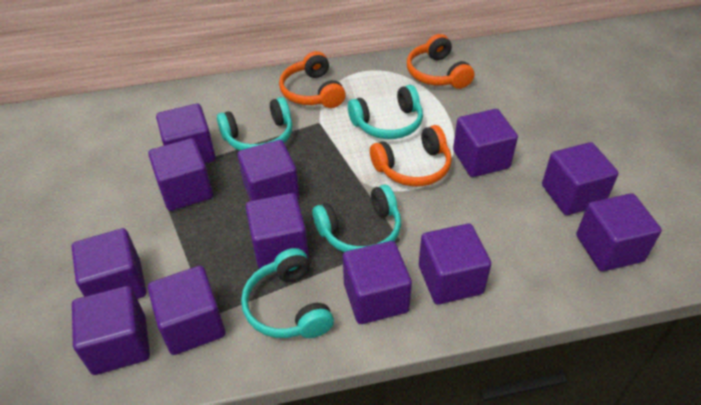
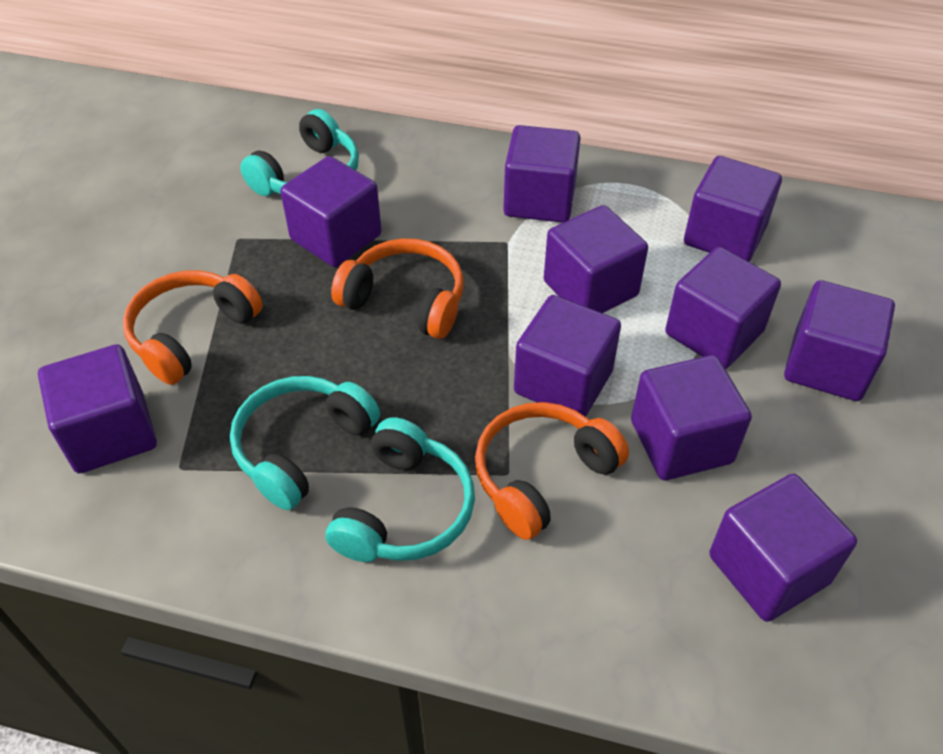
purple cube: 12 -> 10
turquoise headphones: 4 -> 3

